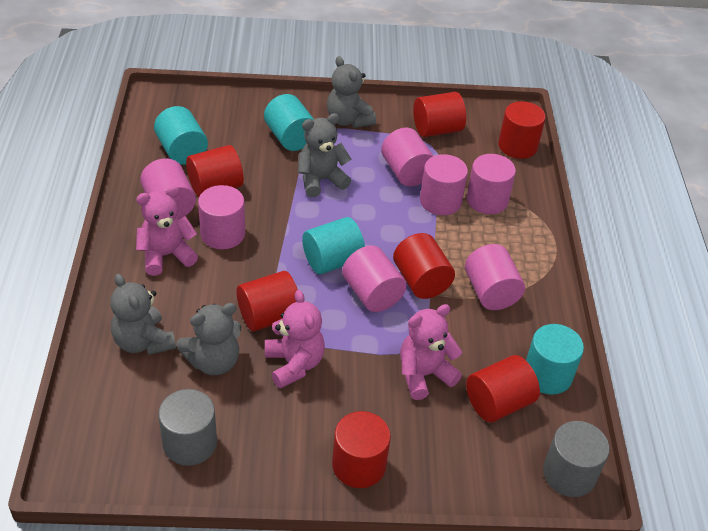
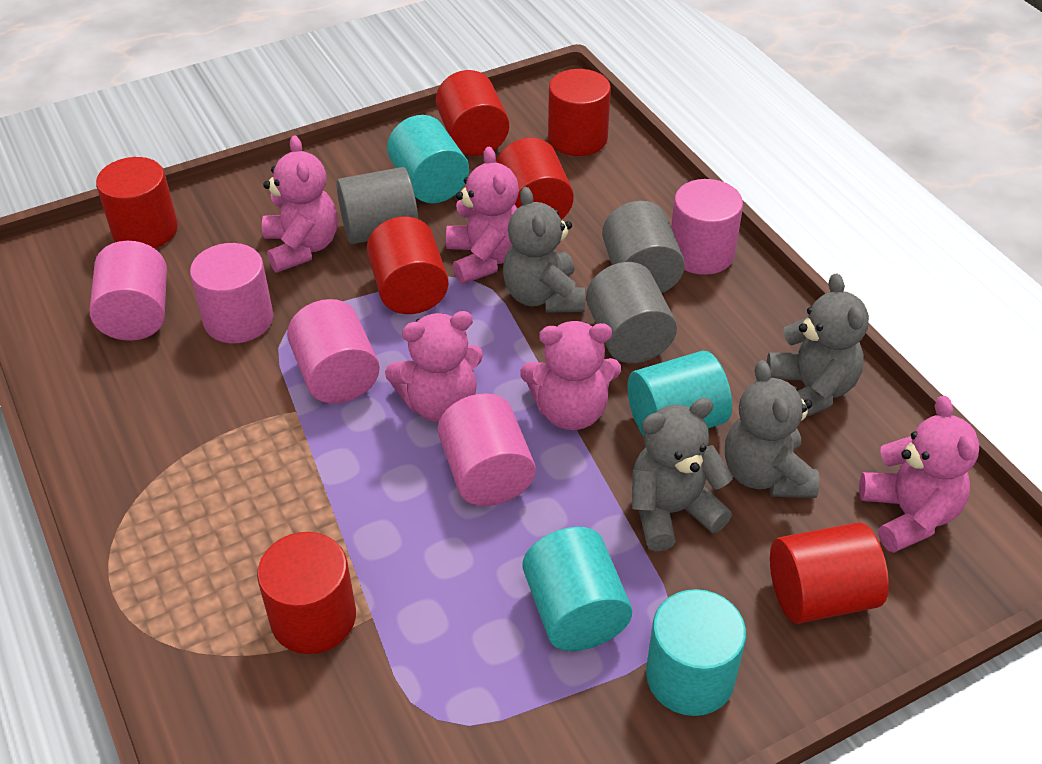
grey cylinder: 2 -> 3
pink cylinder: 7 -> 5
pink teddy bear: 3 -> 5

